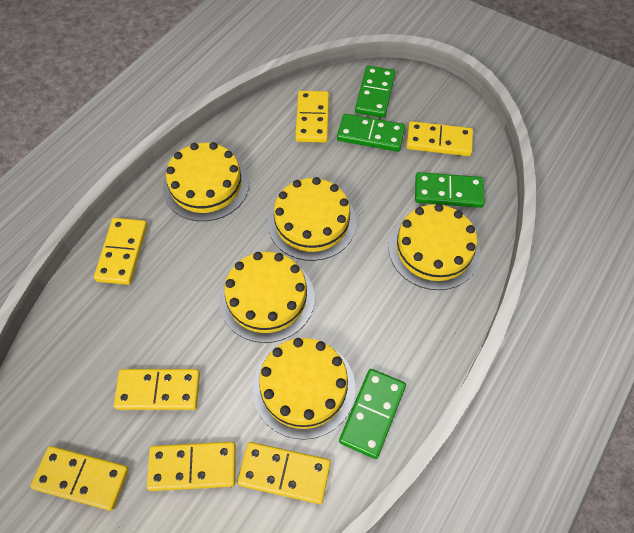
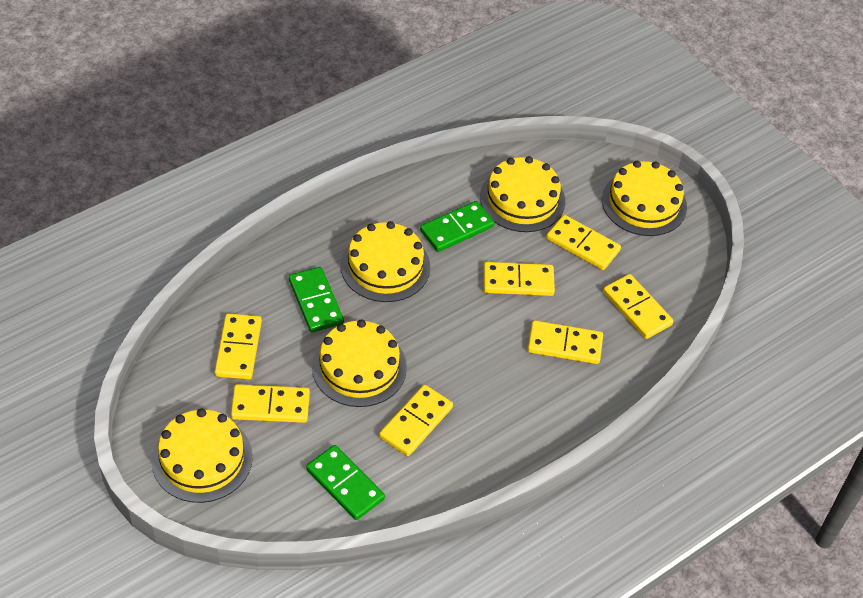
green domino: 4 -> 3

